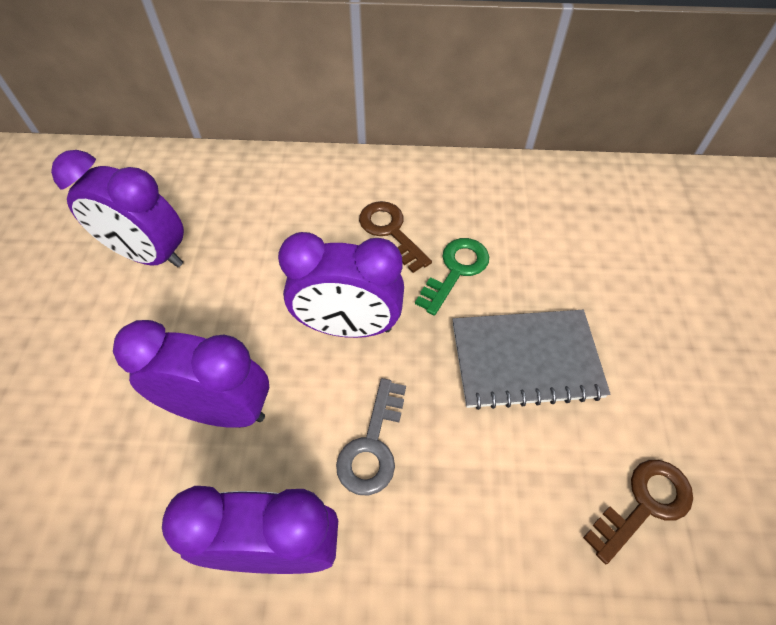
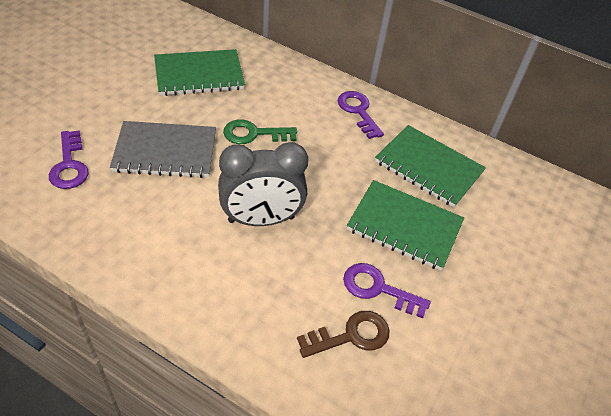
brown key: 2 -> 1
green notebook: 0 -> 3
grey clock: 0 -> 1
grey key: 1 -> 0
purple clock: 4 -> 0
purple key: 0 -> 3

